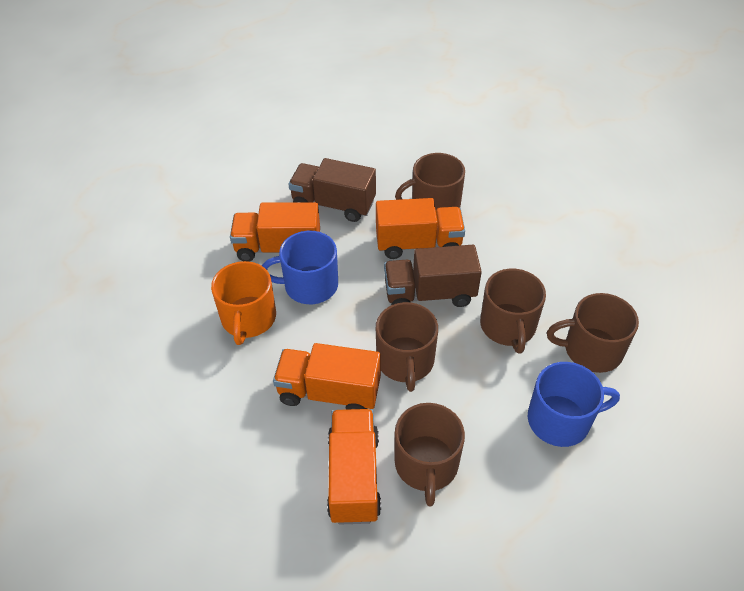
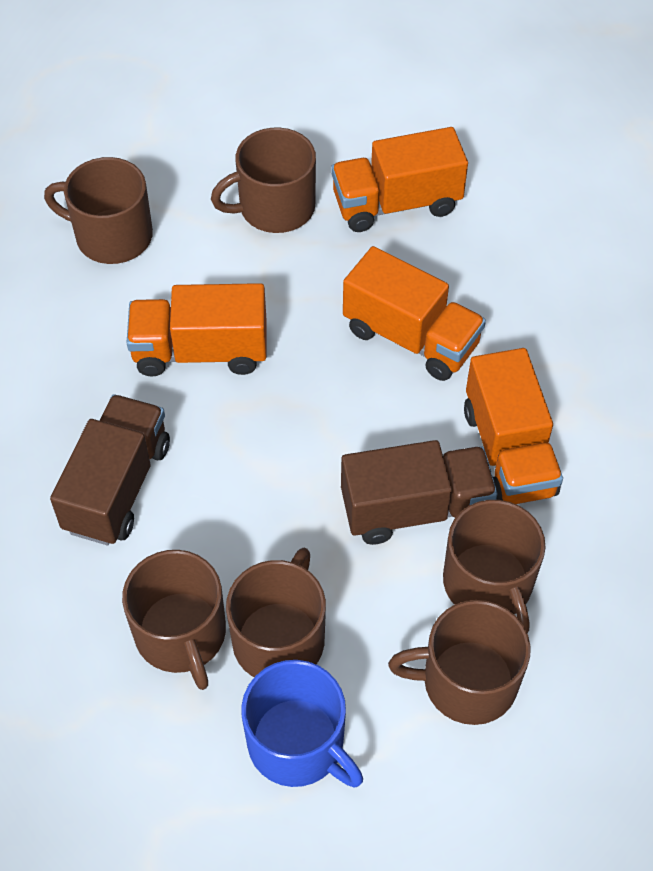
blue mug: 2 -> 1
brown mug: 5 -> 6
orange mug: 1 -> 0

